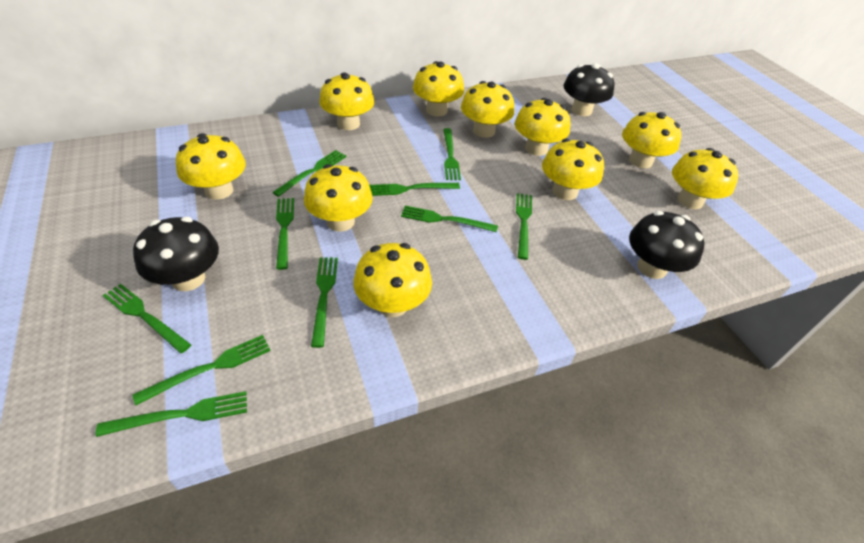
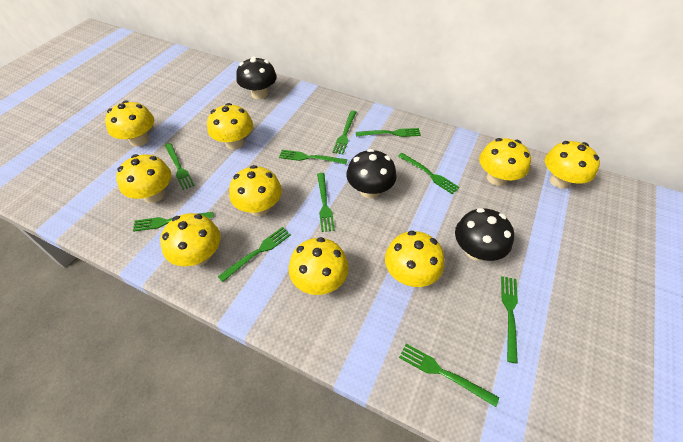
yellow mushroom: 10 -> 9

